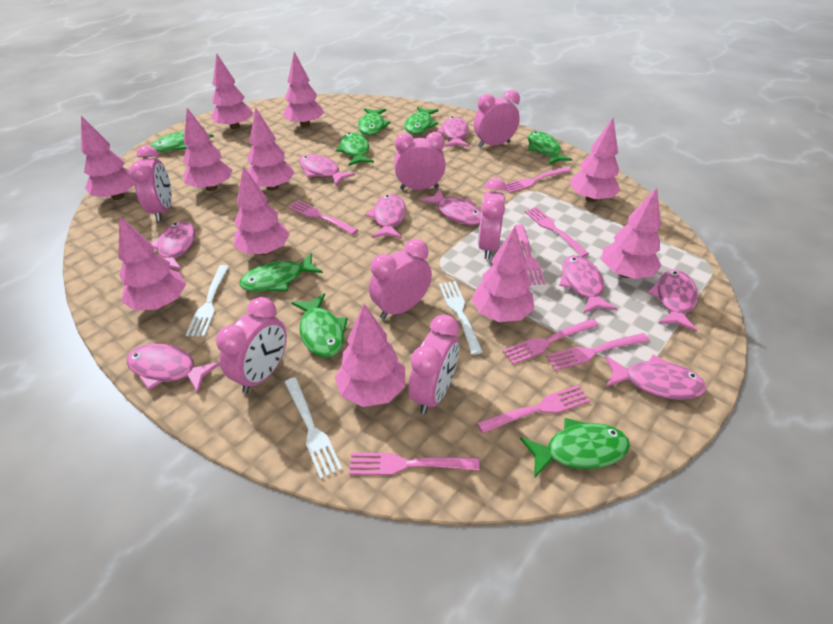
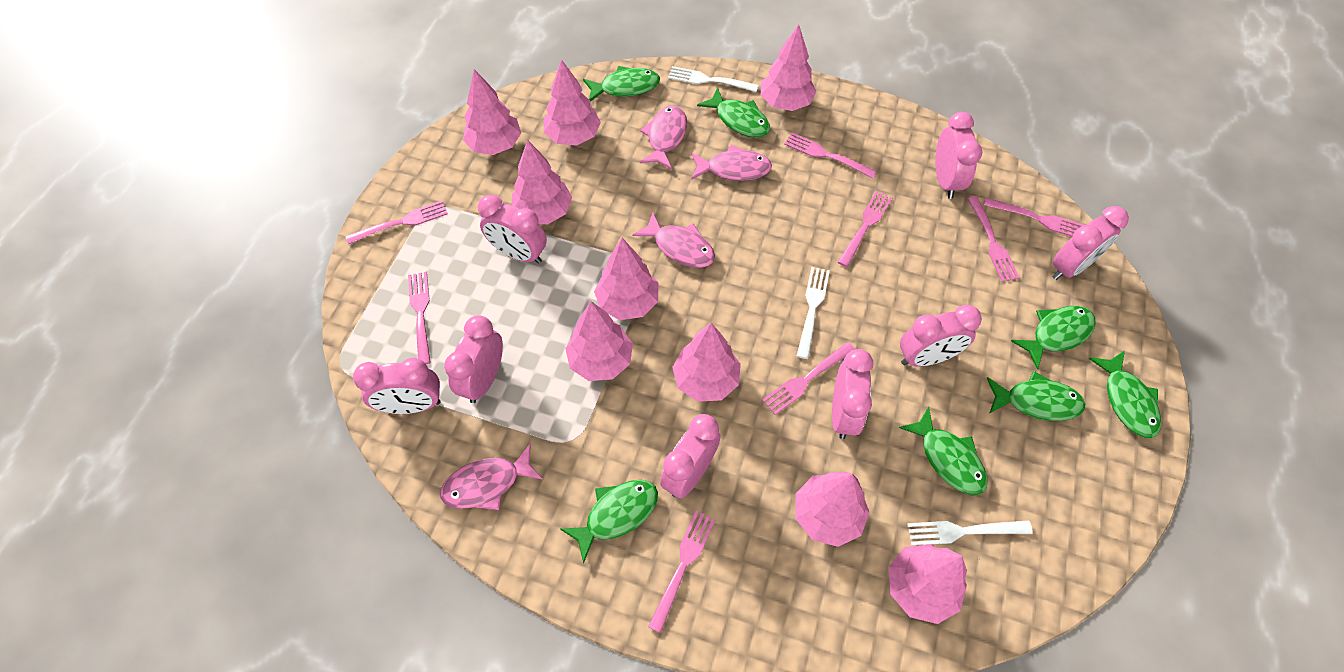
green fish: 8 -> 7
pink clock: 7 -> 8
pink fish: 9 -> 4
pink tree: 11 -> 9

